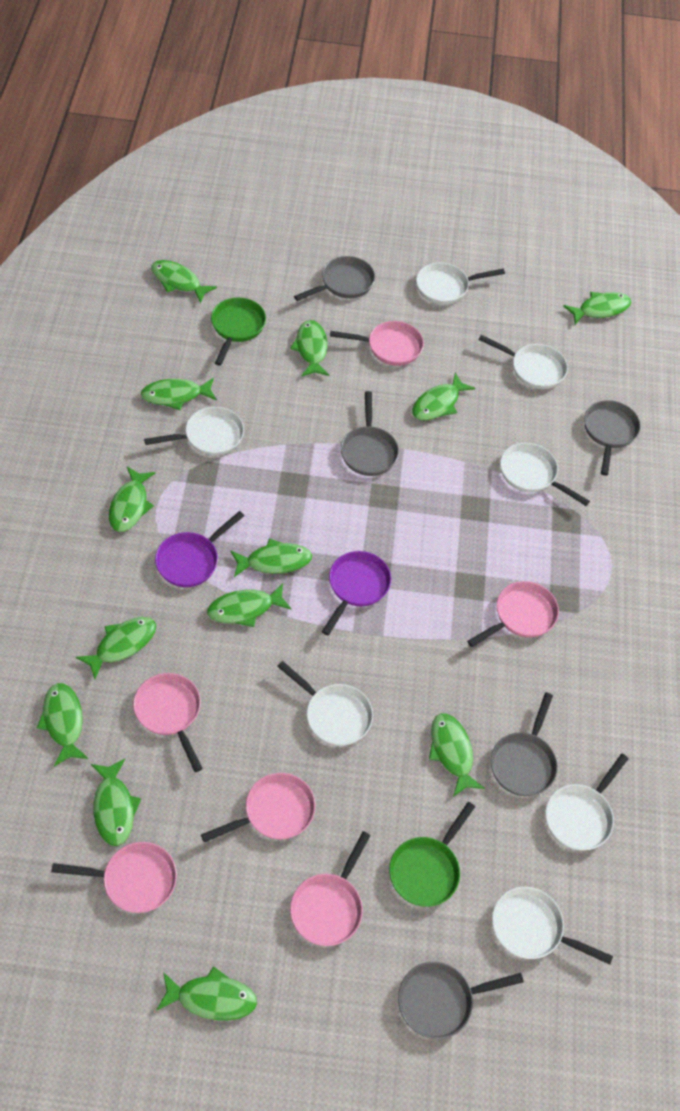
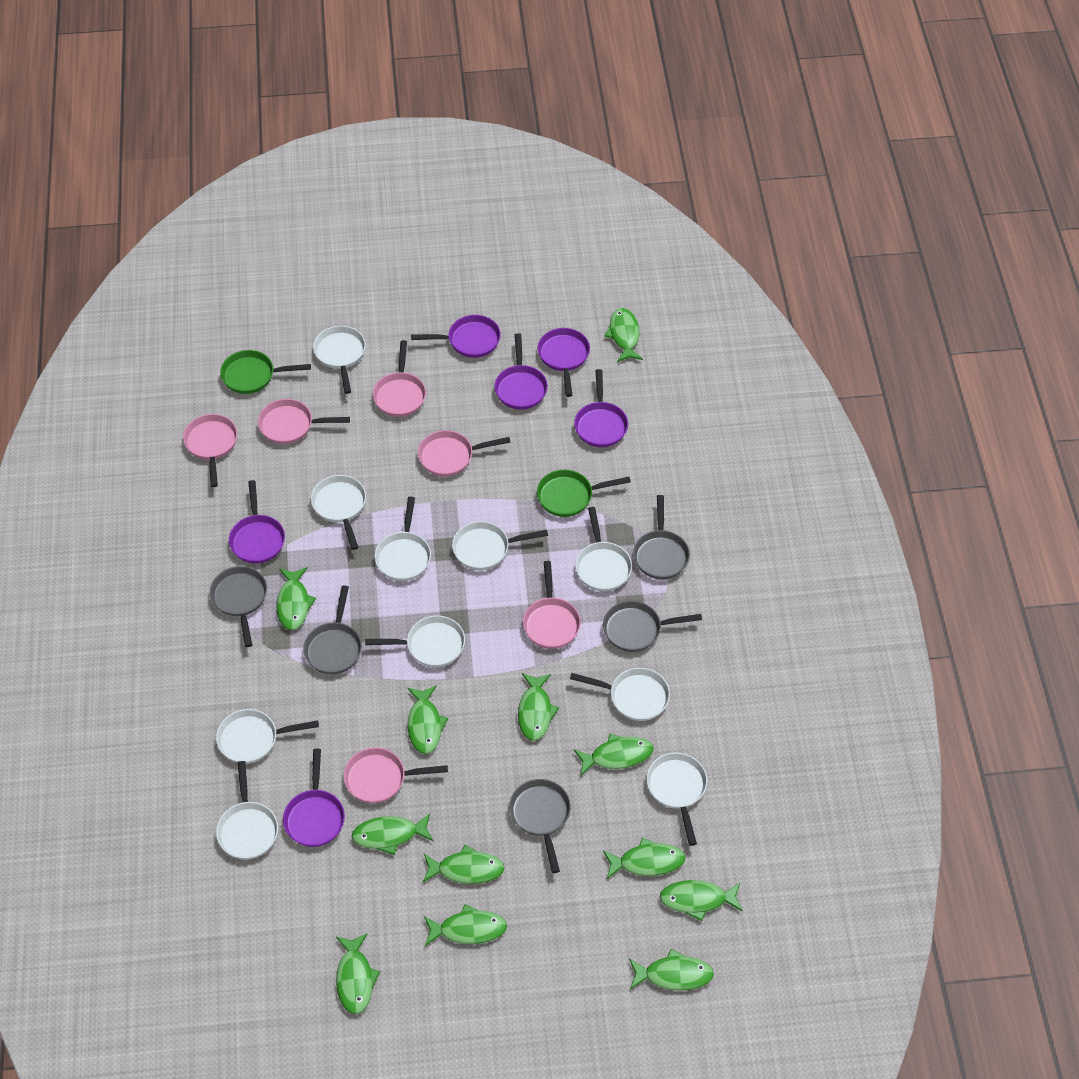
green fish: 13 -> 12
purple pan: 2 -> 6
white pan: 7 -> 10

